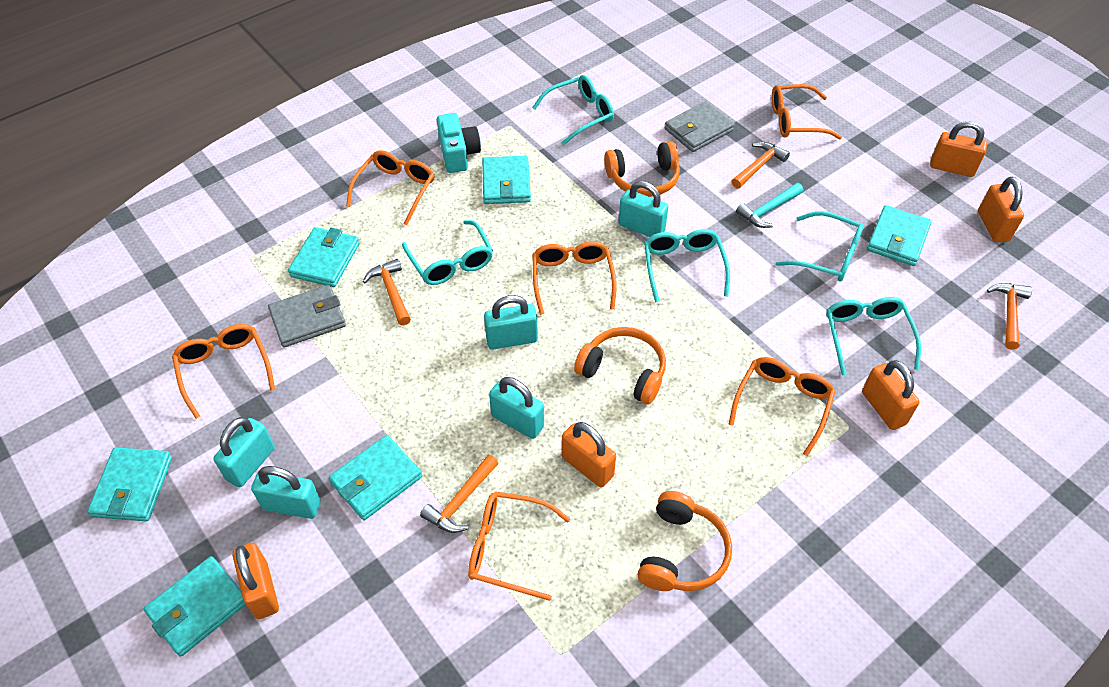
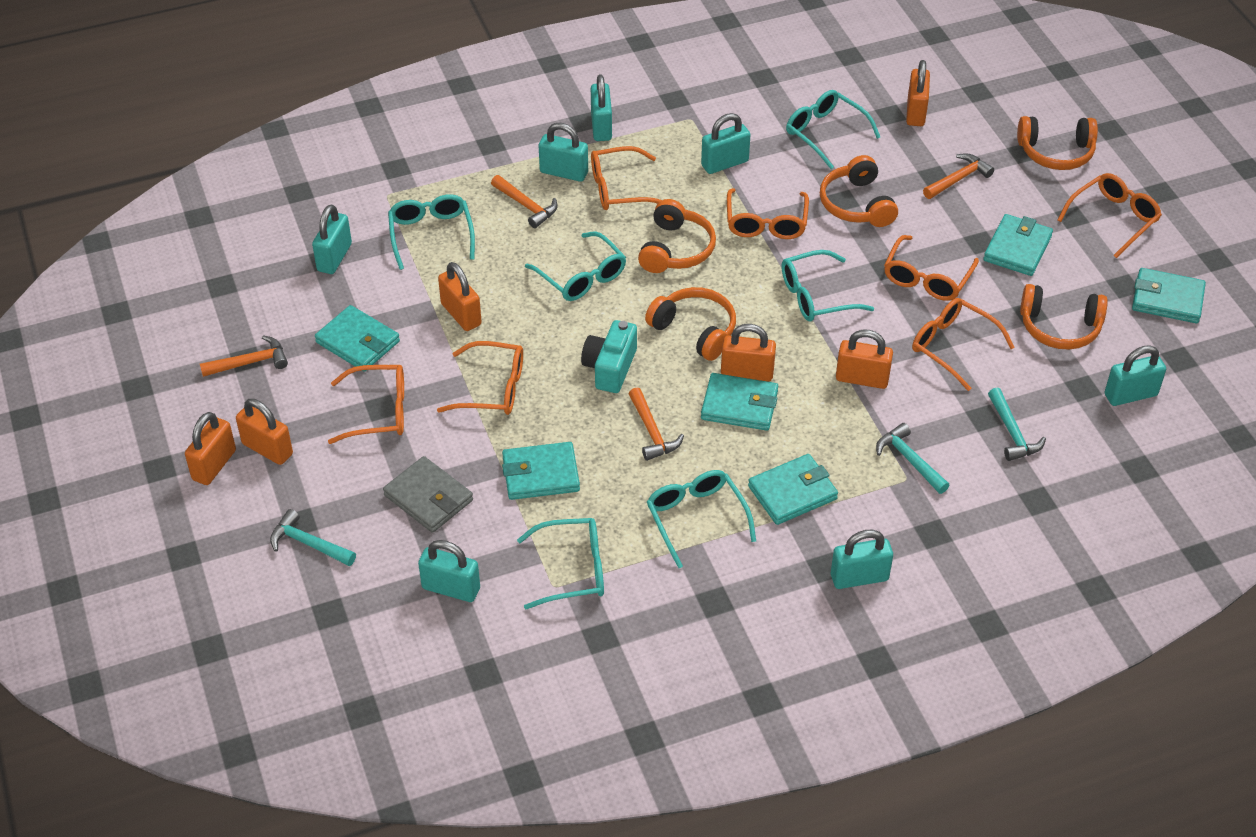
grey wallet: 2 -> 1
orange glasses: 6 -> 7
orange headphones: 3 -> 5
orange padlock: 5 -> 6
turquoise glasses: 5 -> 6
turquoise hammer: 1 -> 3
turquoise padlock: 5 -> 7

